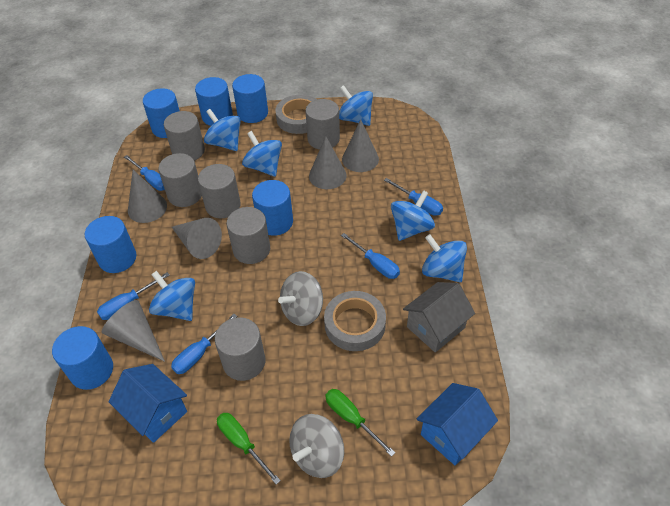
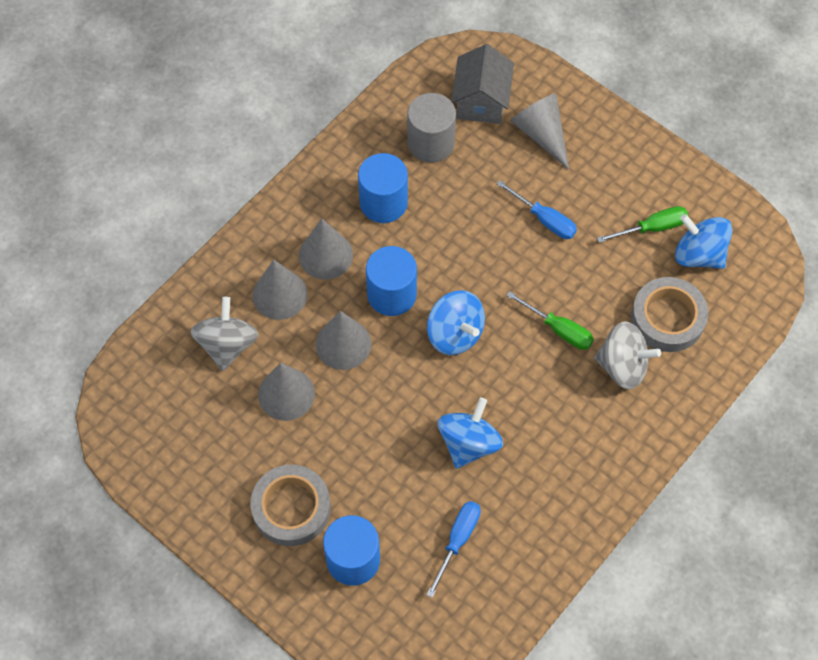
blue cylinder: 6 -> 3
blue house: 2 -> 0
blue screwdriver: 5 -> 2
blue spinning top: 6 -> 3
grey cylinder: 6 -> 1

